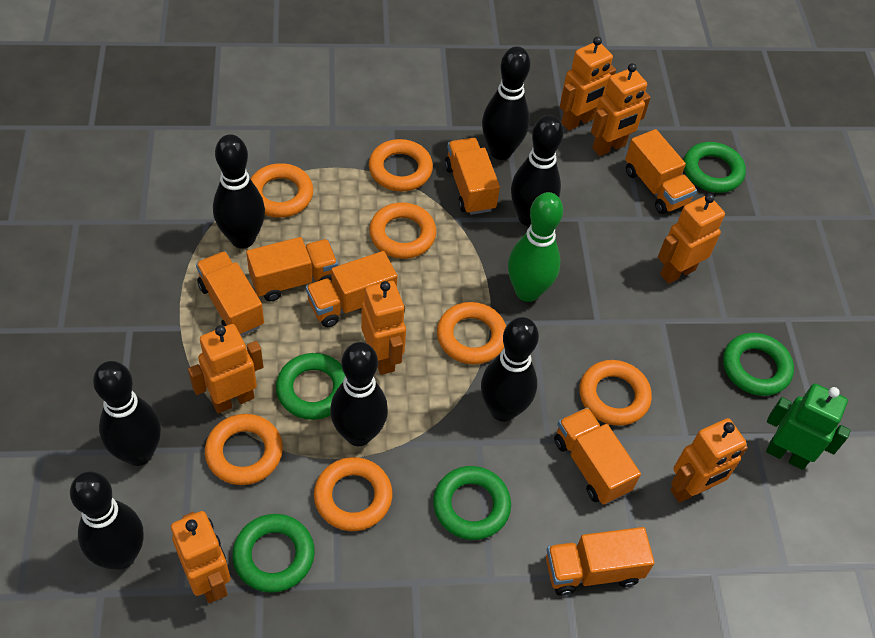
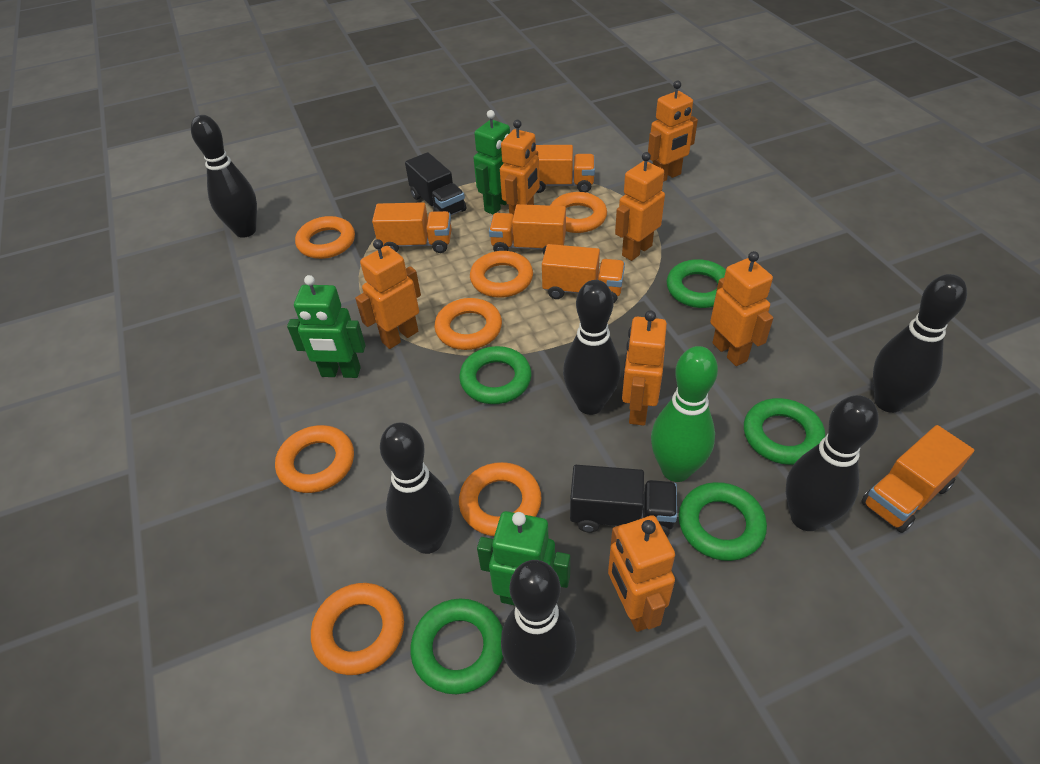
black bowling pin: 7 -> 6
black truck: 0 -> 2
green robot: 1 -> 3
orange truck: 7 -> 5

